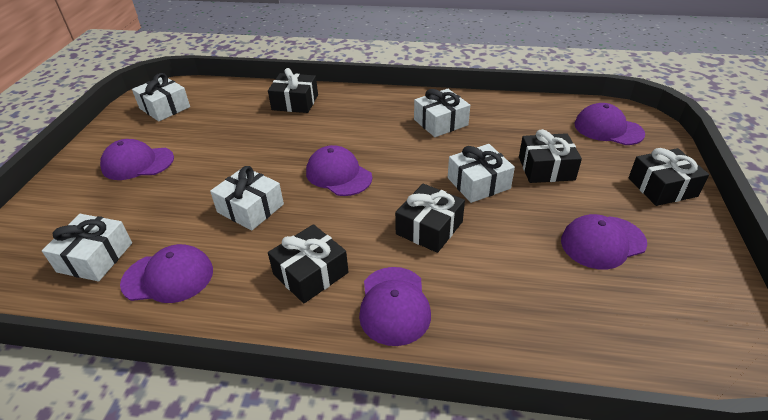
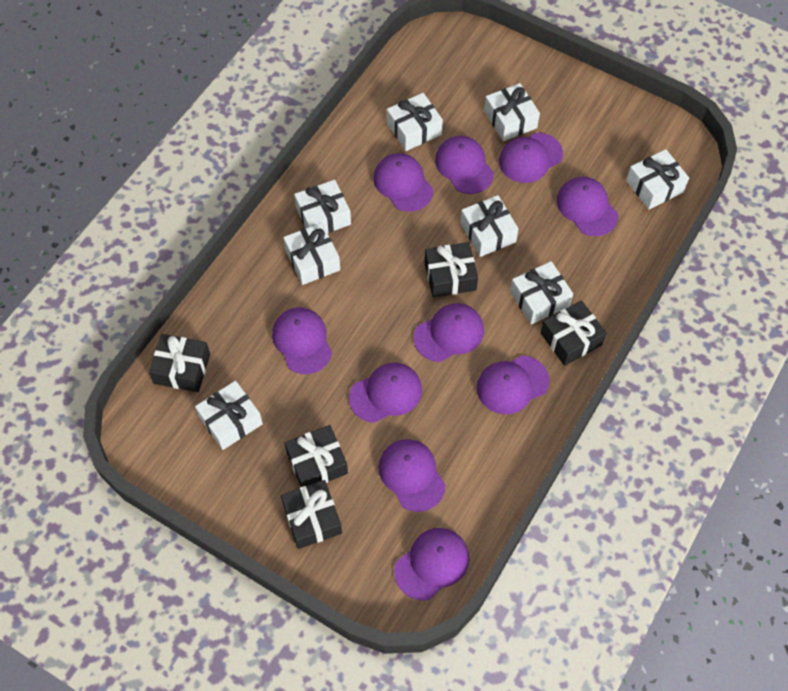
purple cap: 6 -> 10
white gift: 5 -> 8

